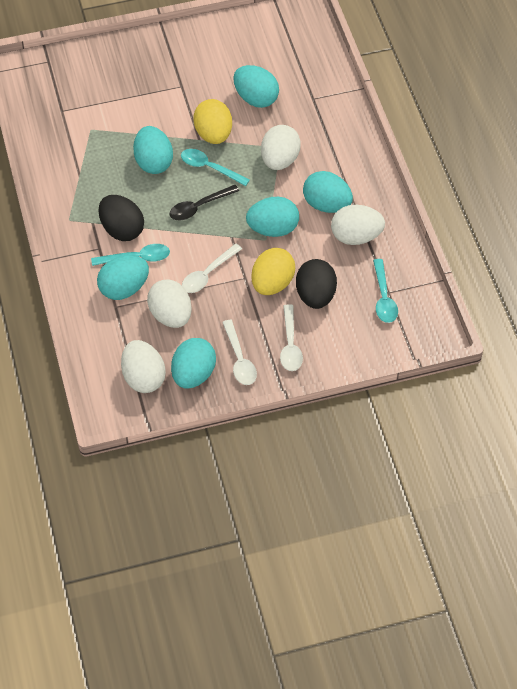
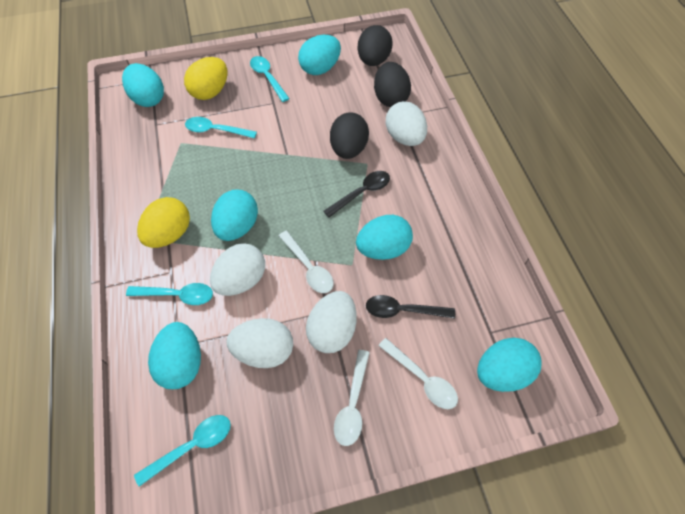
black egg: 2 -> 3
black spoon: 1 -> 2
turquoise spoon: 3 -> 4

